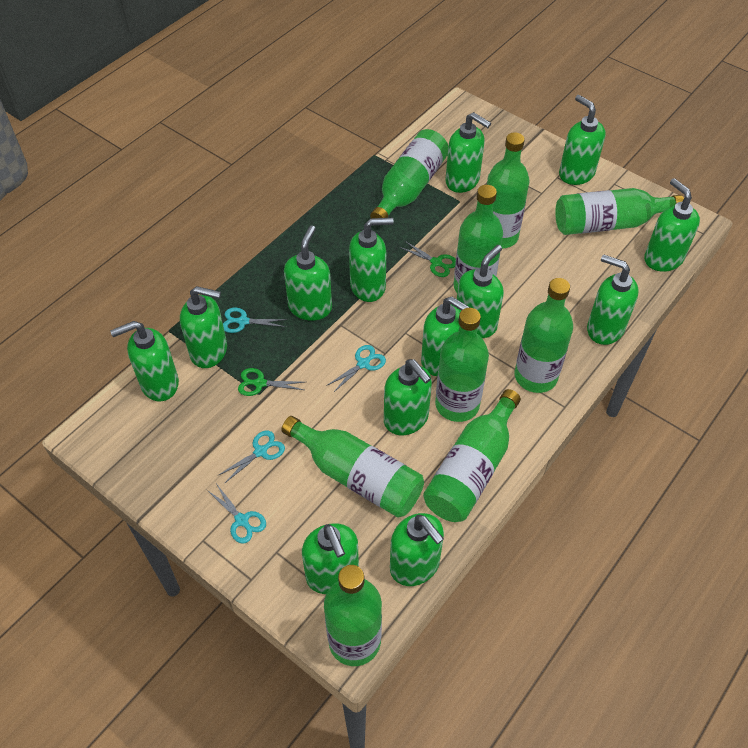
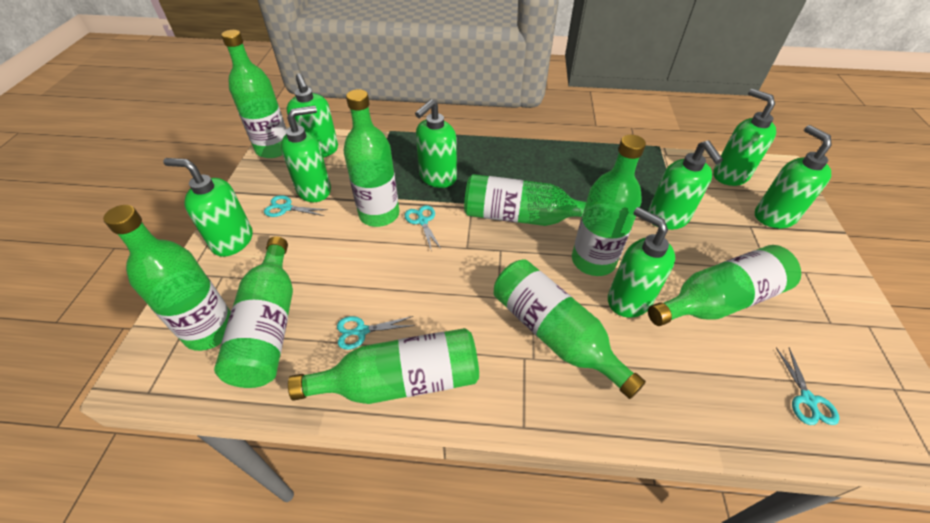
green scissors: 2 -> 0
green soap dispenser: 13 -> 8

